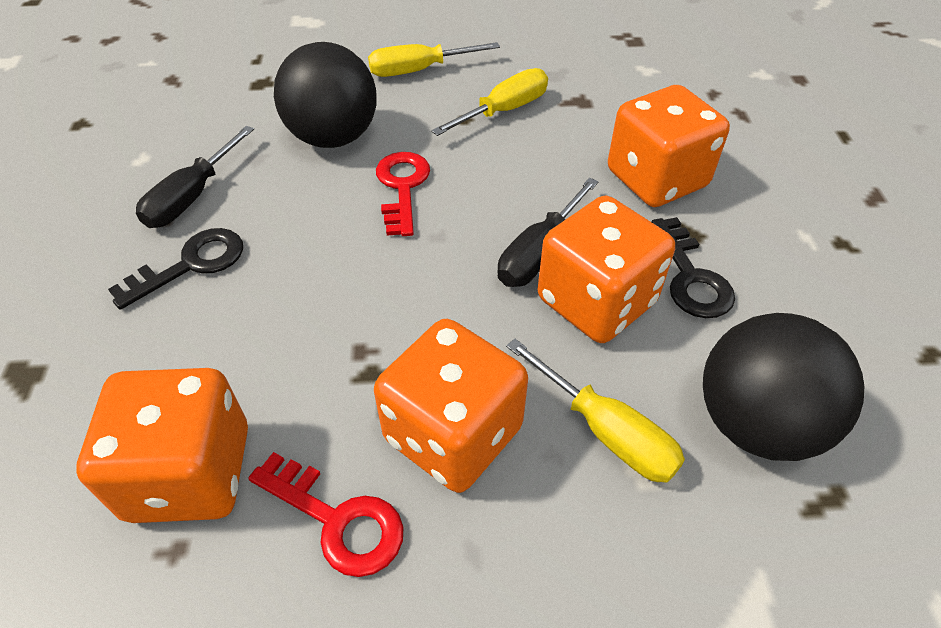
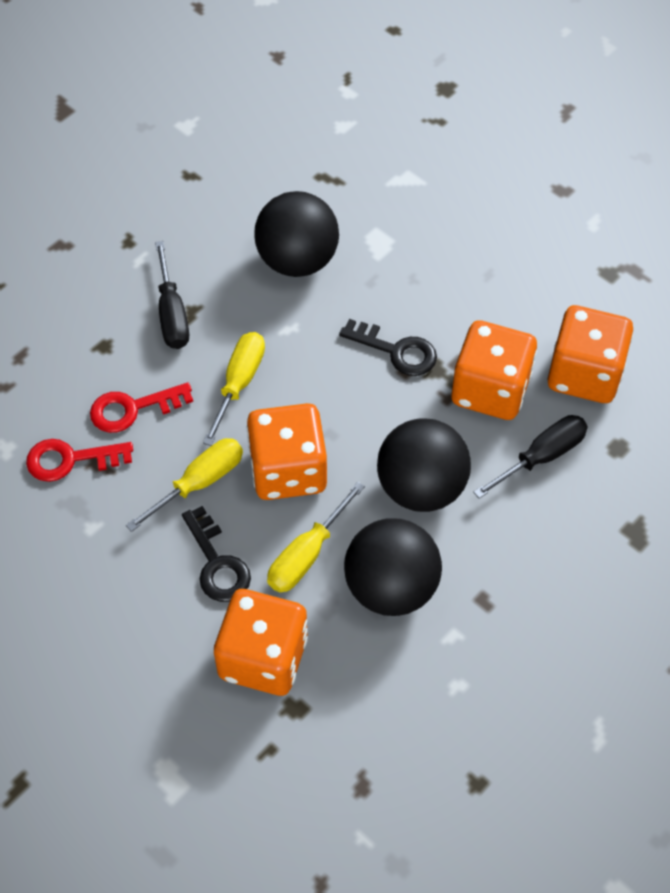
black ball: 2 -> 3

